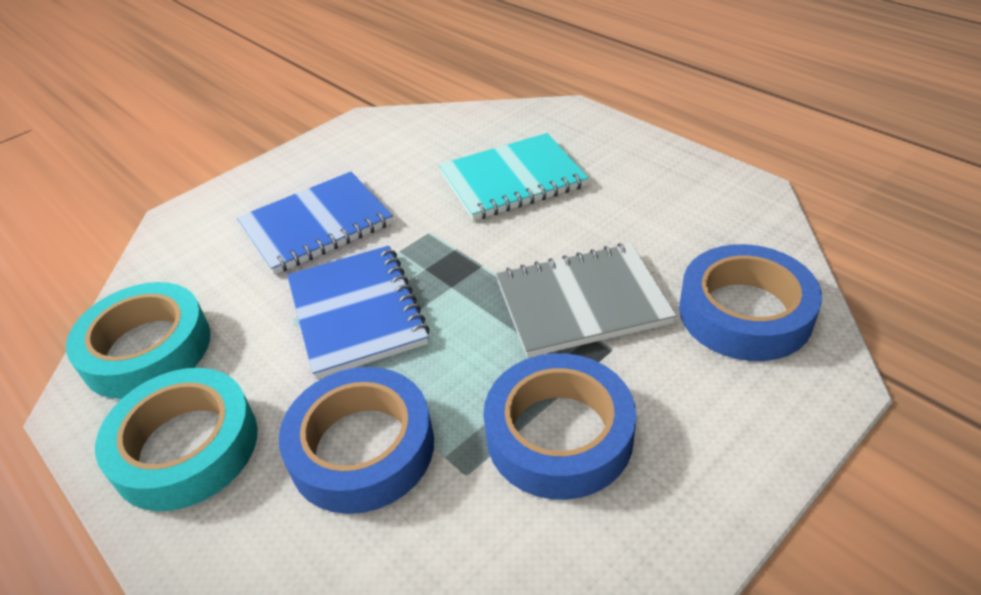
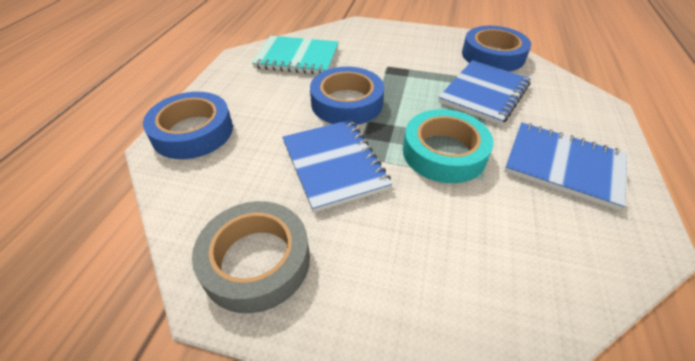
blue notebook: 2 -> 3
grey notebook: 1 -> 0
grey tape: 0 -> 1
turquoise tape: 2 -> 1

